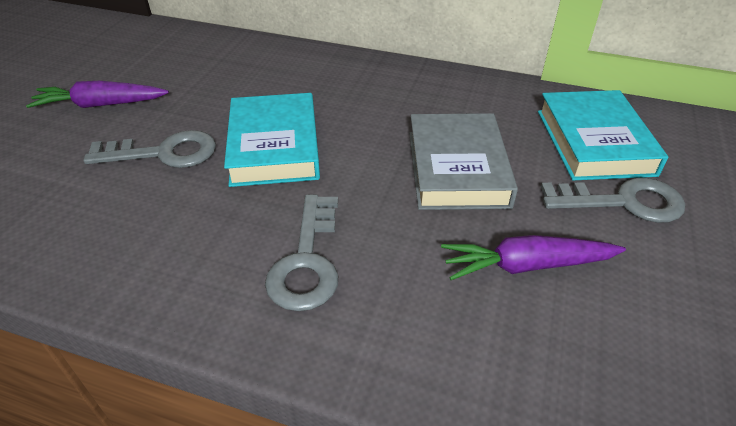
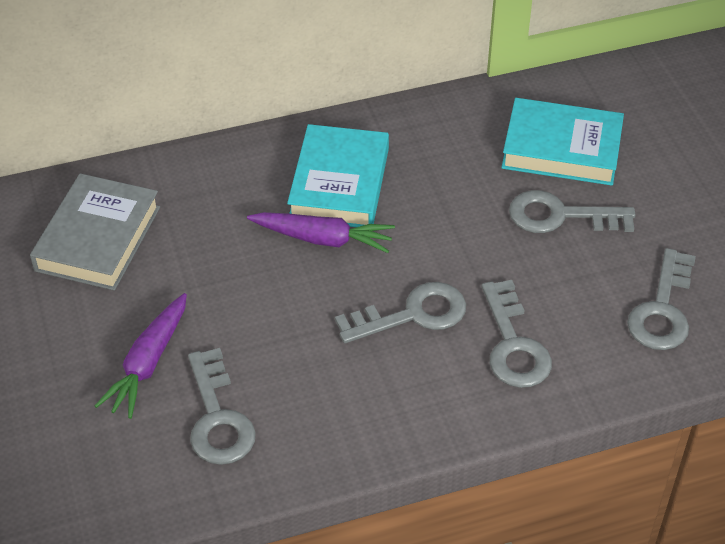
grey key: 3 -> 5

